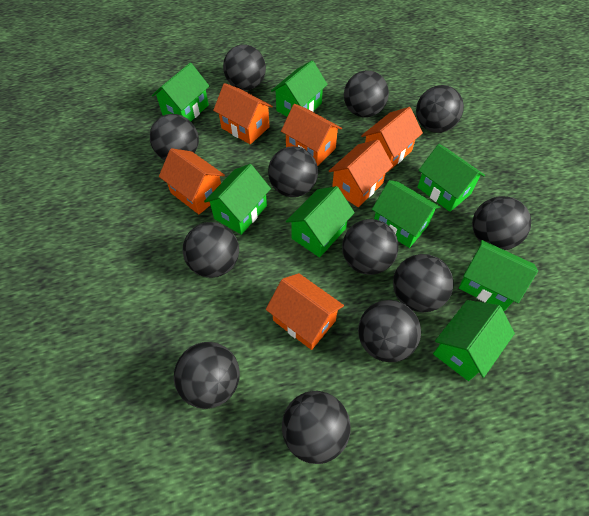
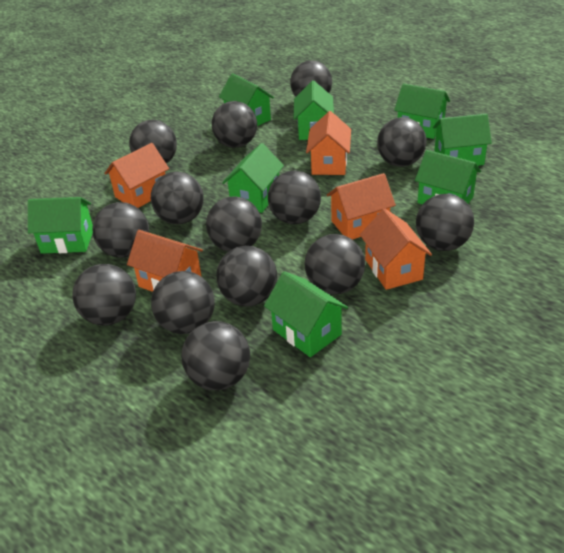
black ball: 12 -> 14
orange house: 6 -> 5

